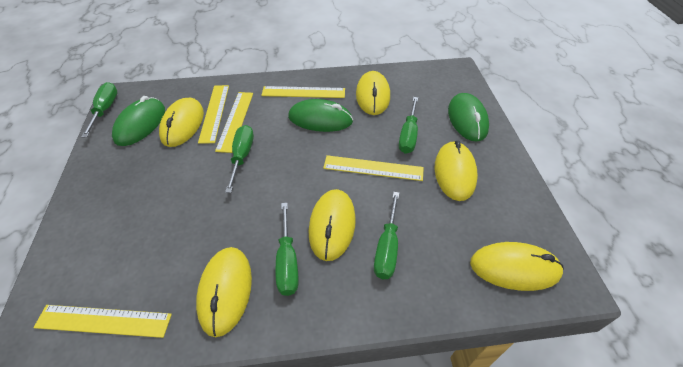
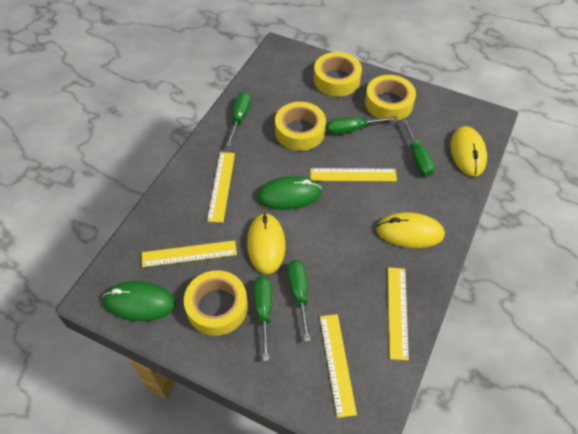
green mouse: 3 -> 2
yellow mouse: 6 -> 3
yellow tape: 0 -> 4

